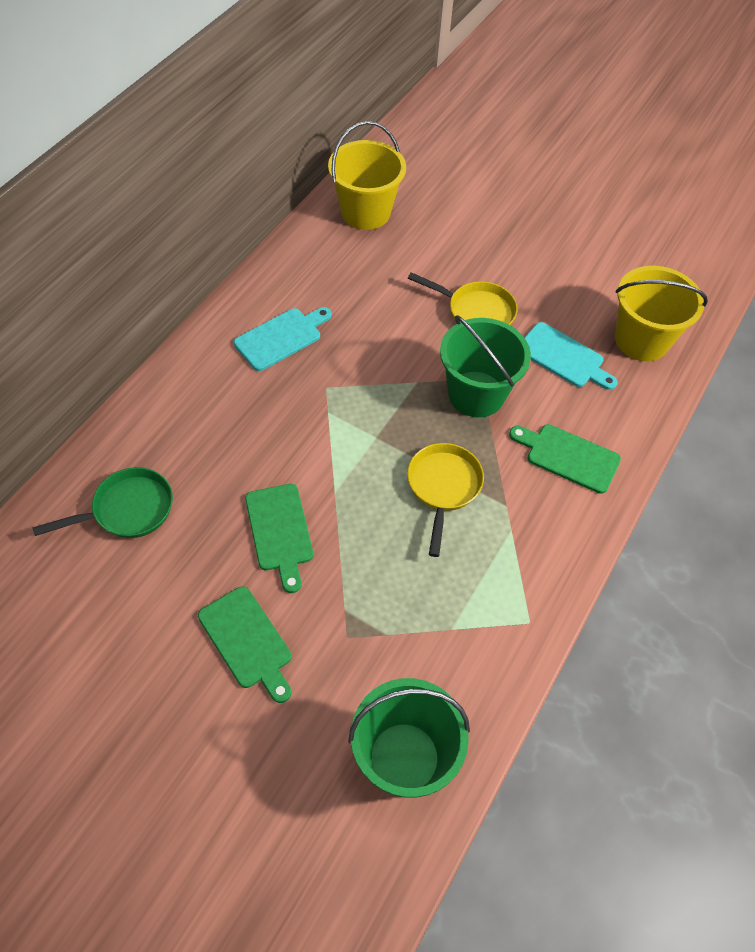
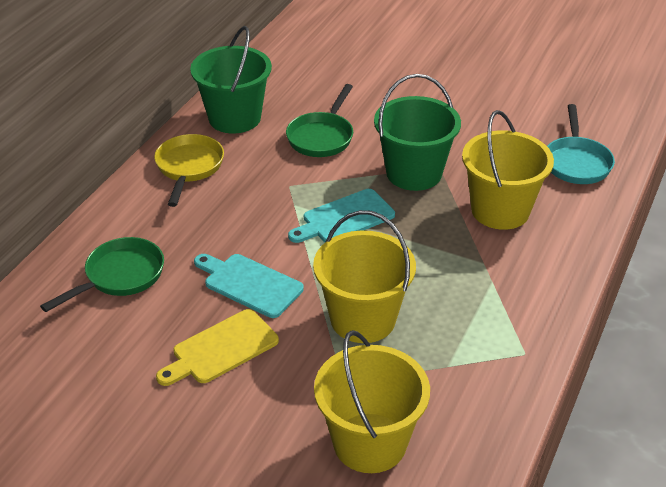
green cutting board: 3 -> 0
green pan: 1 -> 2
turquoise pan: 0 -> 1
yellow bucket: 2 -> 3
yellow cutting board: 0 -> 1
yellow pan: 2 -> 1

